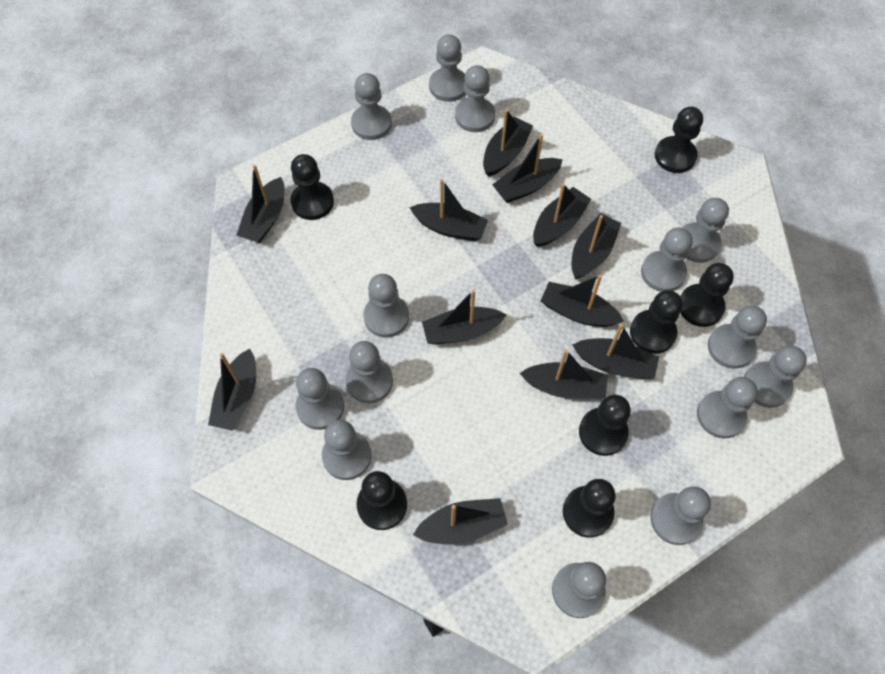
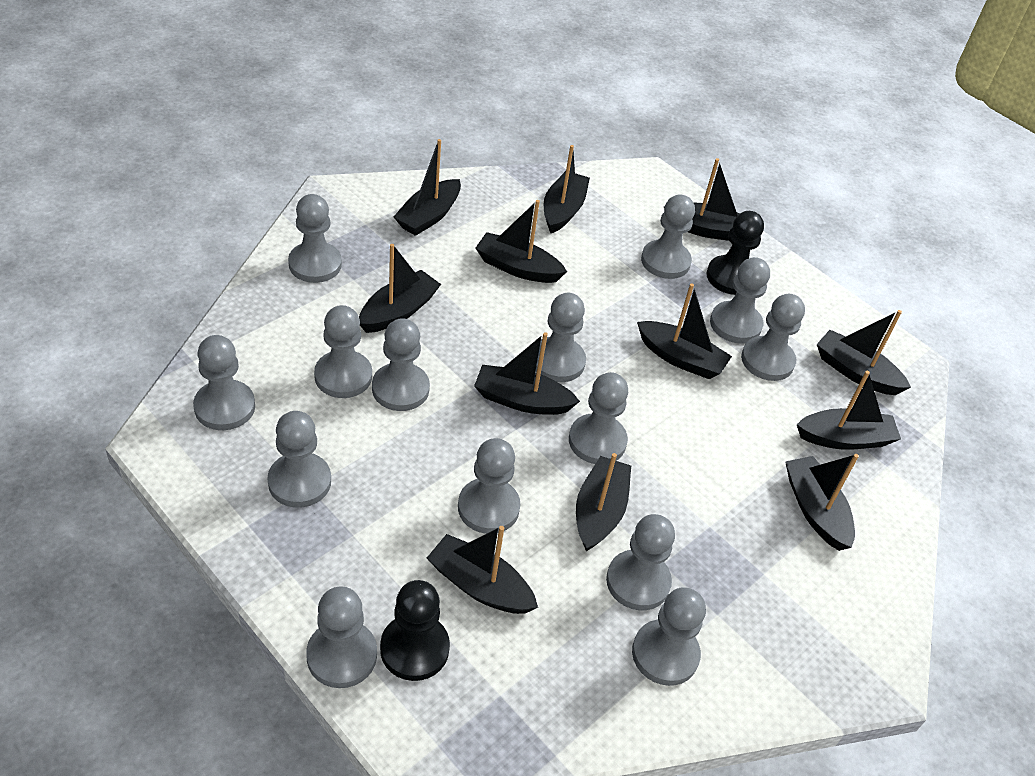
black pawn: 7 -> 2

